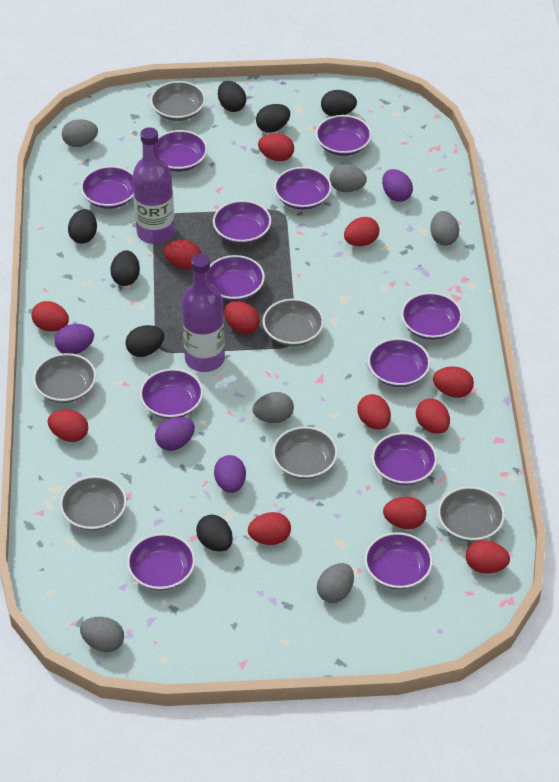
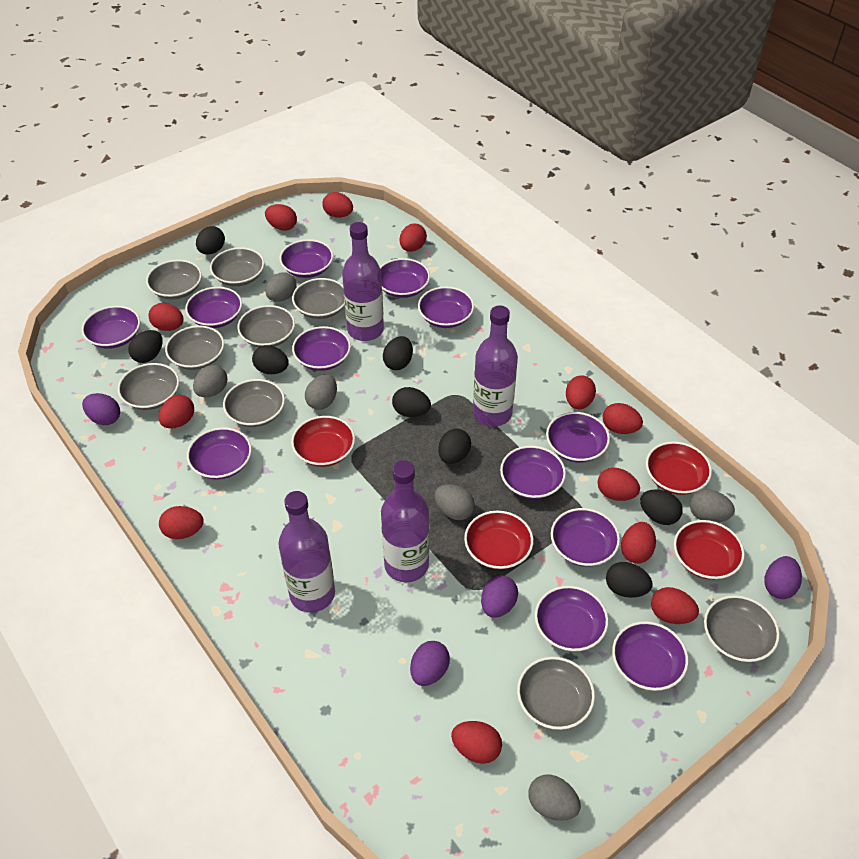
black egg: 7 -> 8
grey bowl: 6 -> 9
purple bottle: 2 -> 4
red bowl: 0 -> 4

